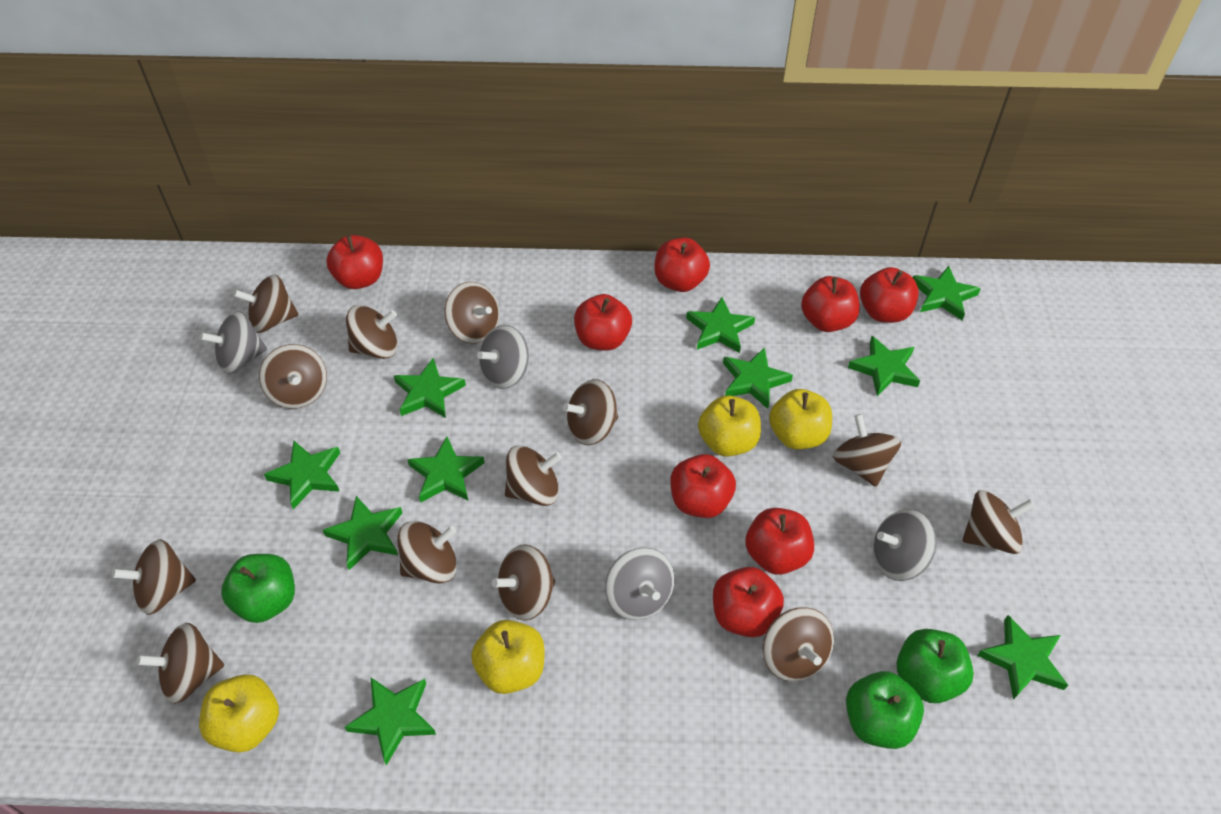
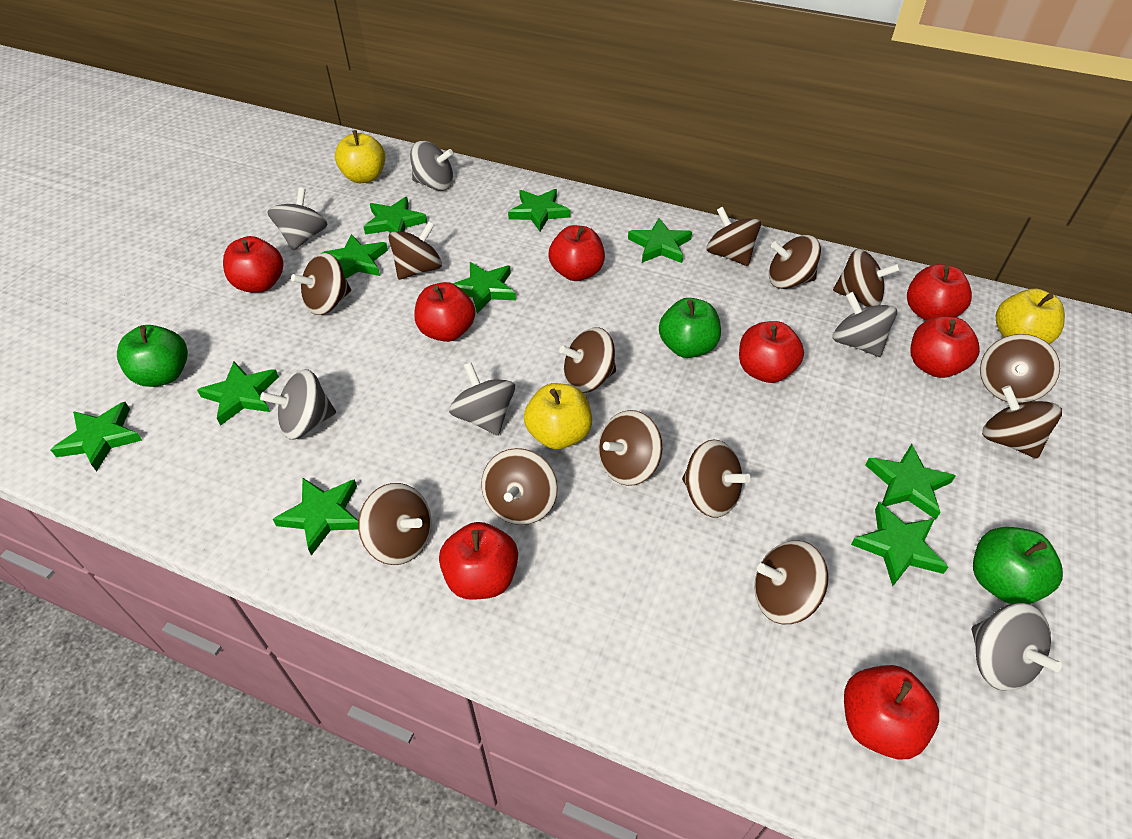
grey spinning top: 4 -> 6
yellow apple: 4 -> 3

